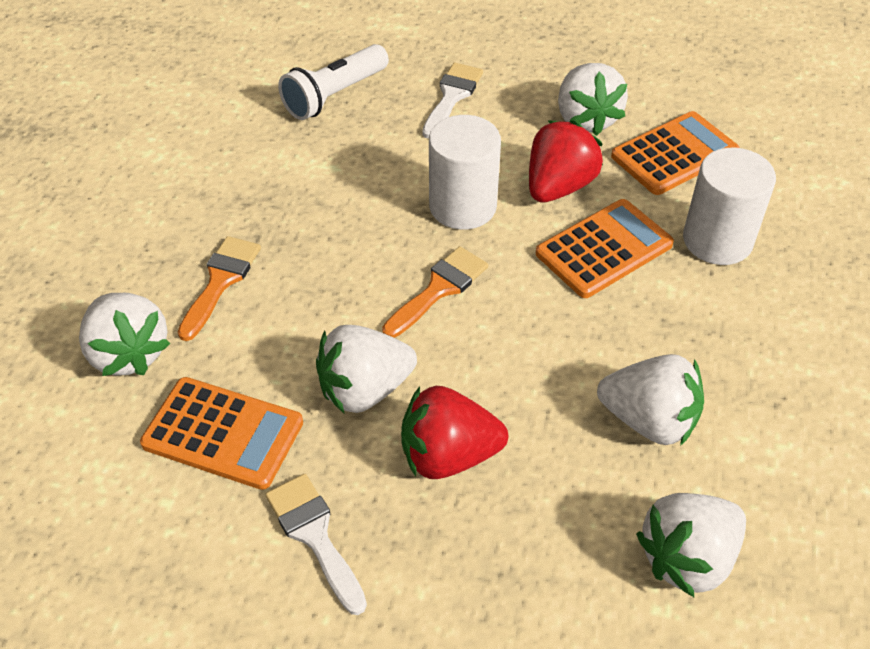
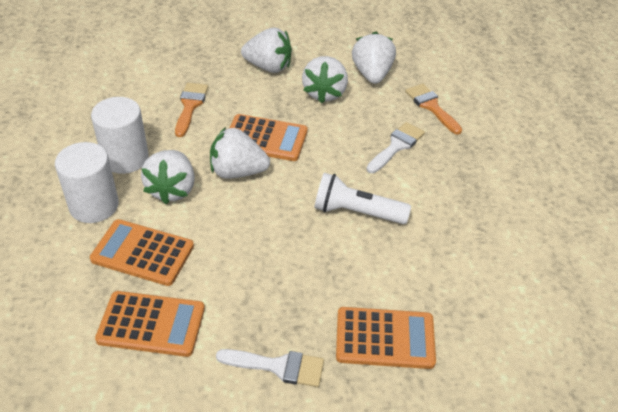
orange calculator: 3 -> 4
red strawberry: 2 -> 0

